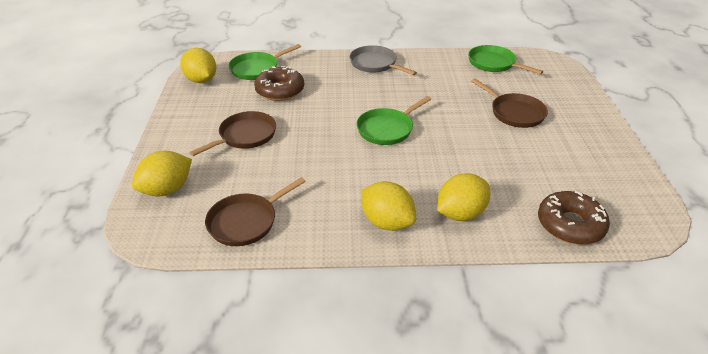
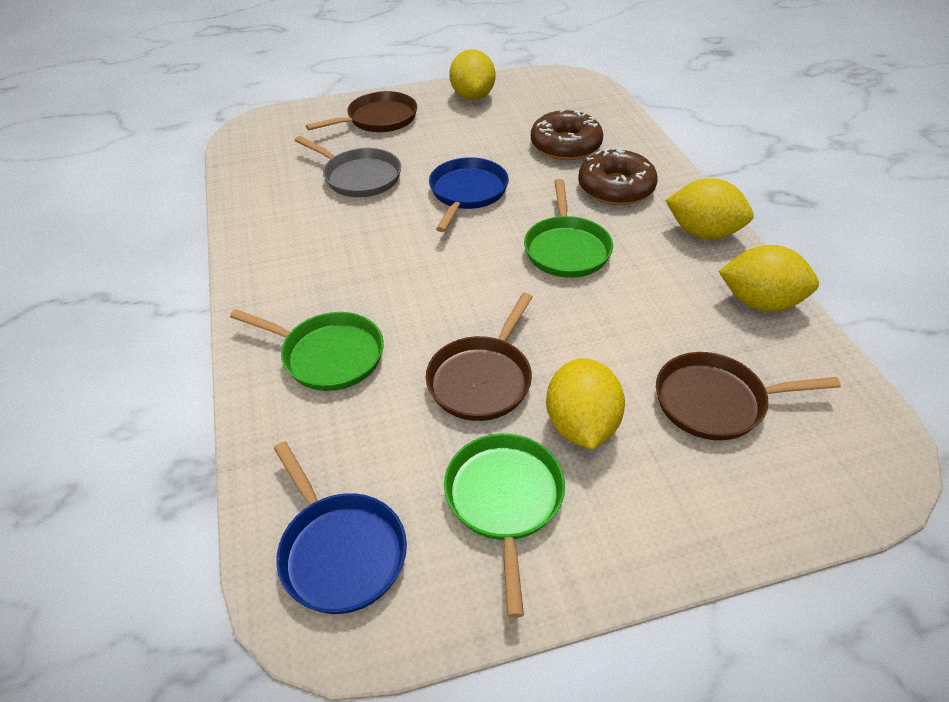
blue pan: 0 -> 2

